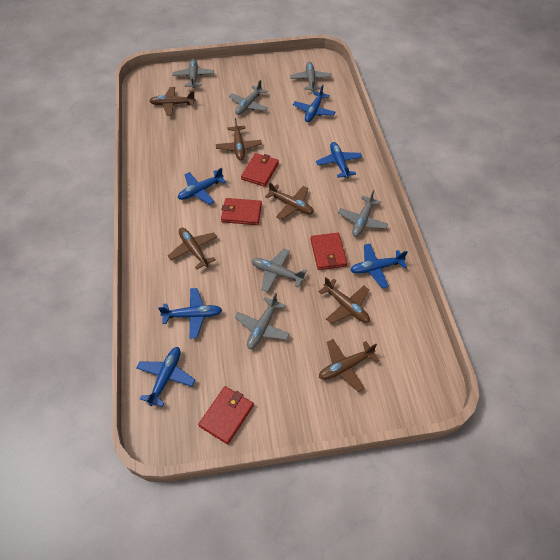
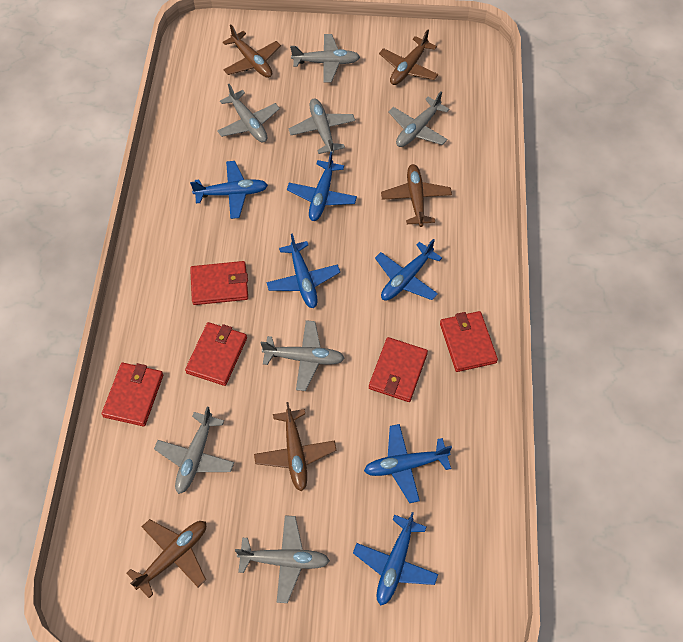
brown plane: 6 -> 5
grey plane: 6 -> 7
red wallet: 4 -> 5

